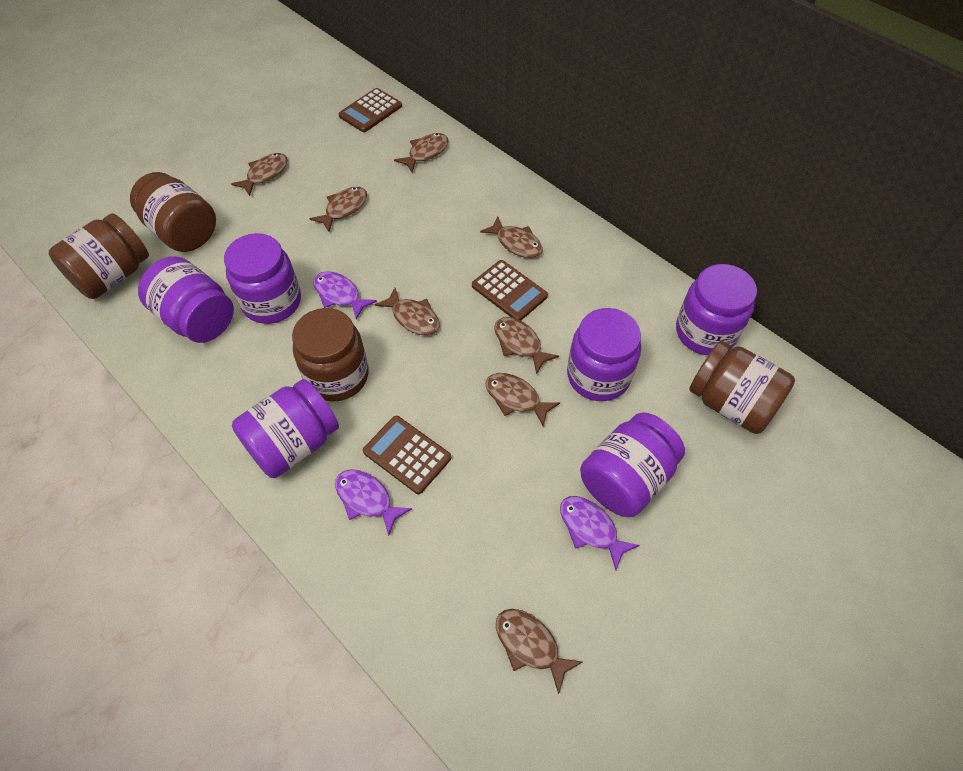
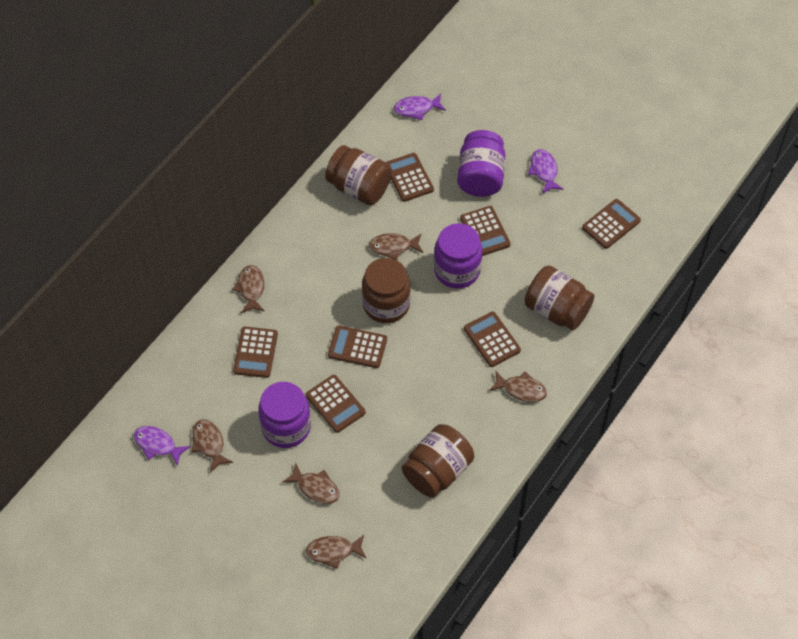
brown calculator: 3 -> 7
brown fish: 8 -> 6
purple jar: 6 -> 3

